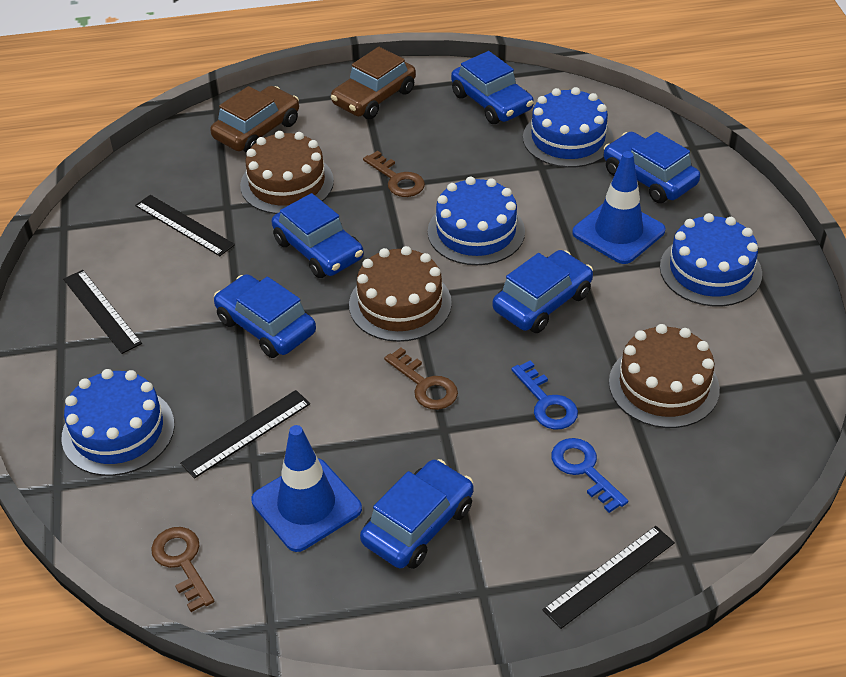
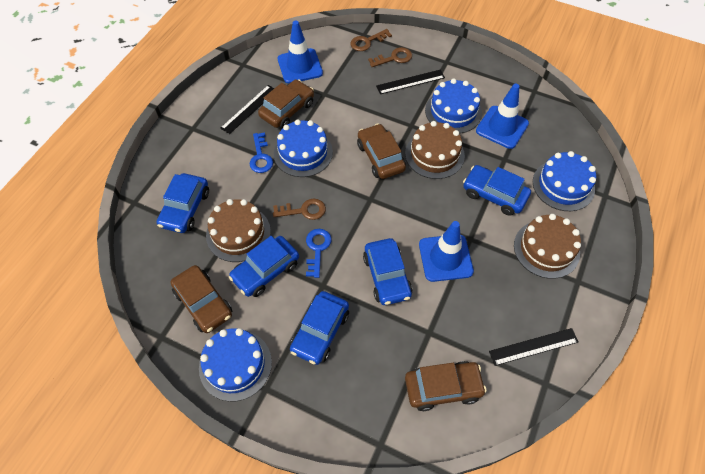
black ruler: 4 -> 3
blue car: 6 -> 5
blue traffic cone: 2 -> 3
brown car: 2 -> 4

